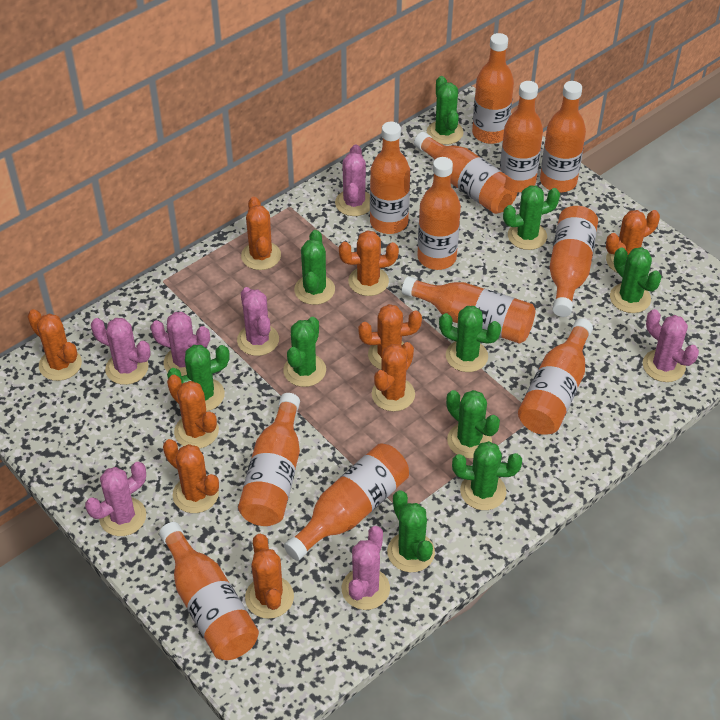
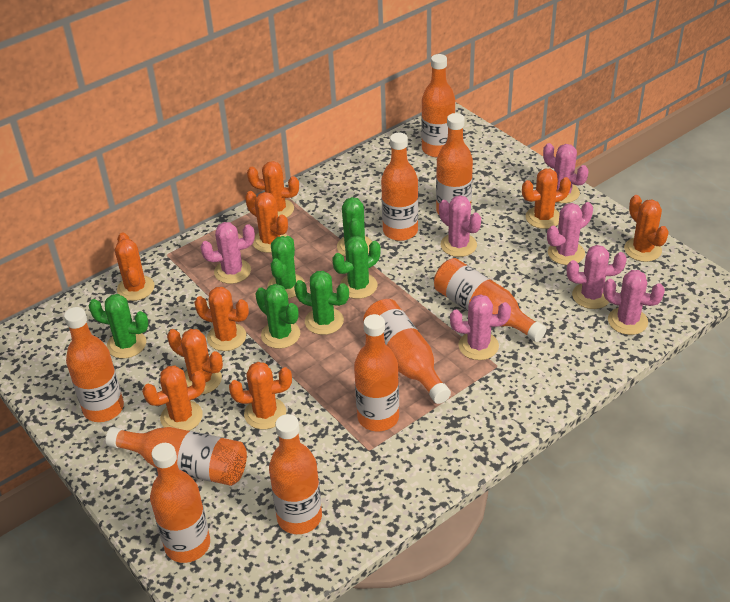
green cactus: 10 -> 6
orange bottle: 12 -> 10

